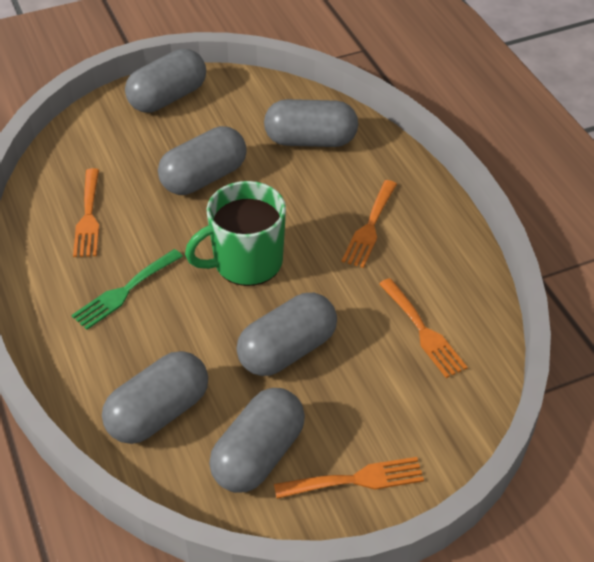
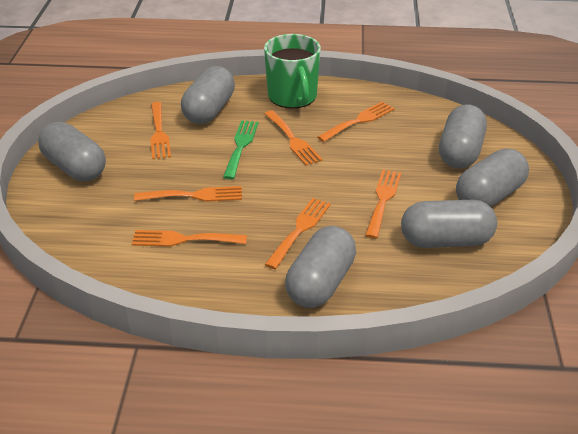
orange fork: 4 -> 7

